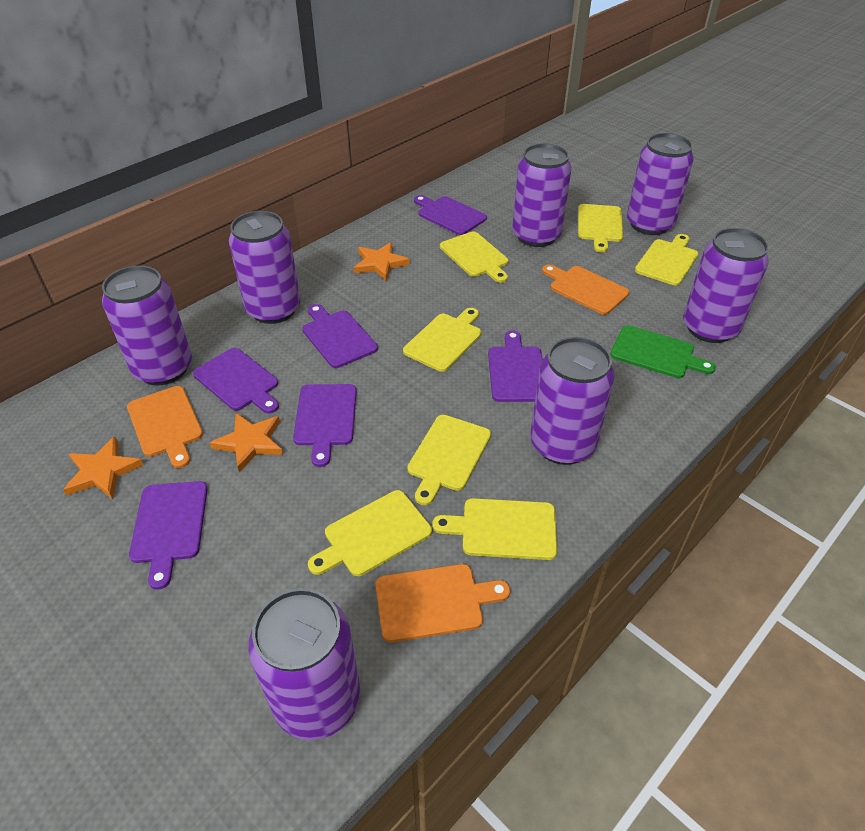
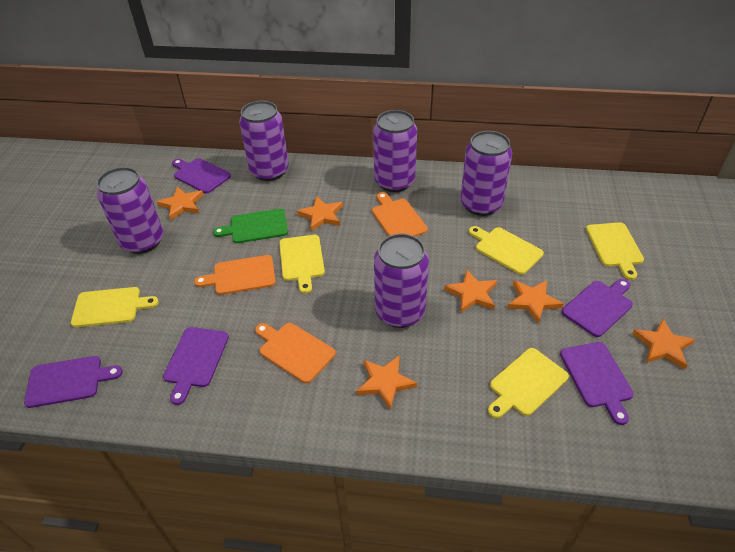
orange star: 3 -> 6
purple can: 7 -> 5
purple cutting board: 6 -> 5
yellow cutting board: 7 -> 5

